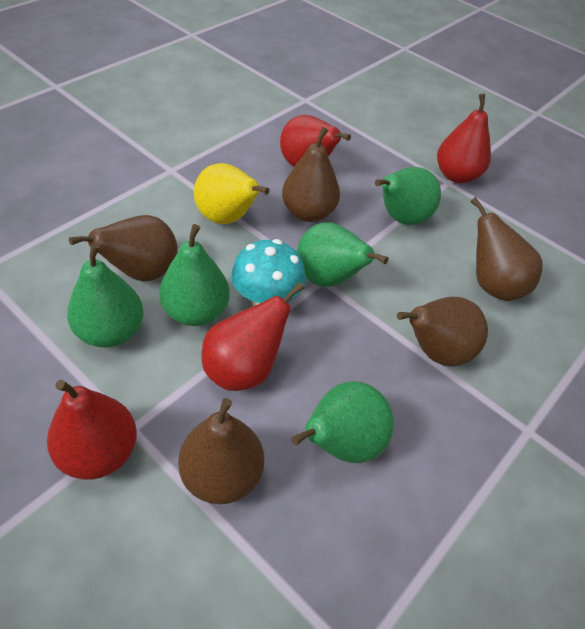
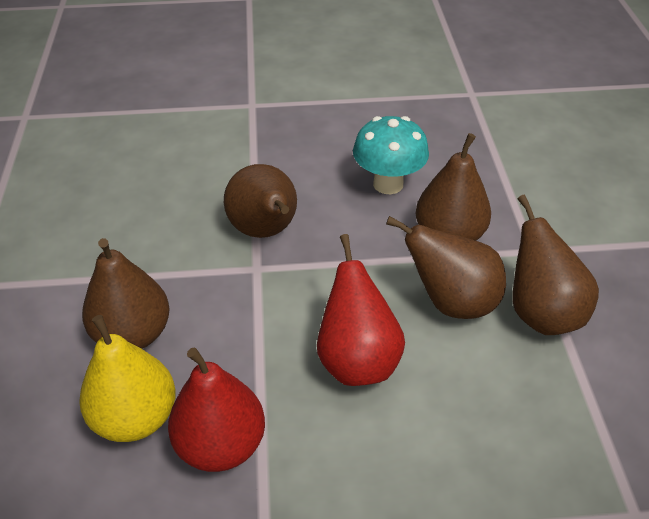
green pear: 5 -> 0
red pear: 4 -> 2

